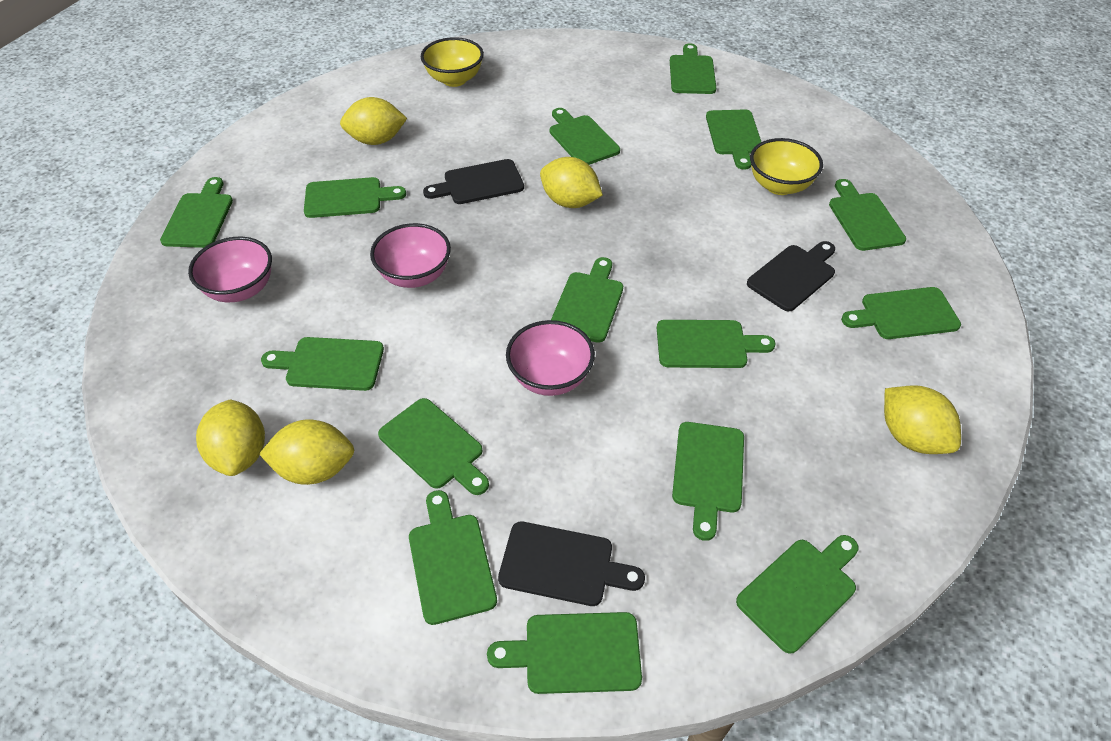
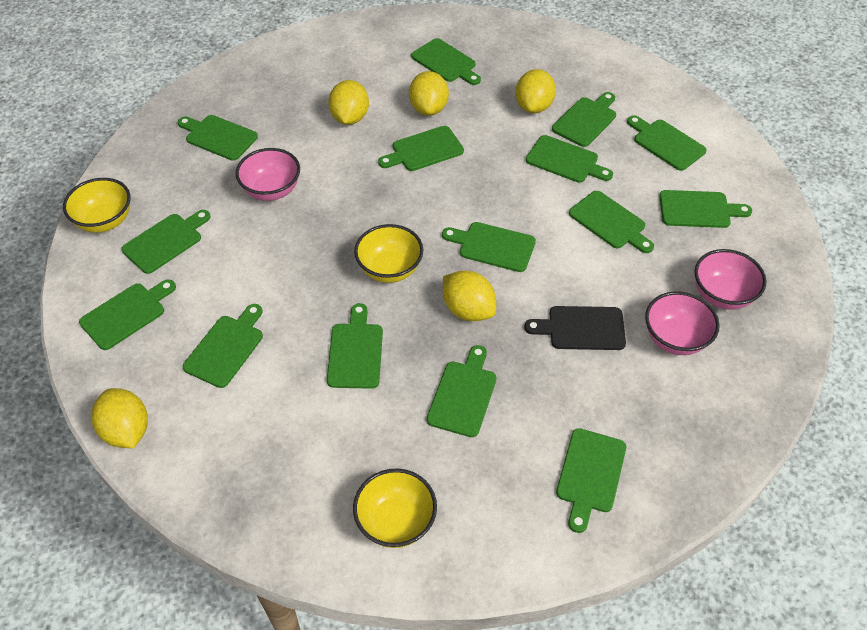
black cutting board: 3 -> 1
yellow bowl: 2 -> 3

